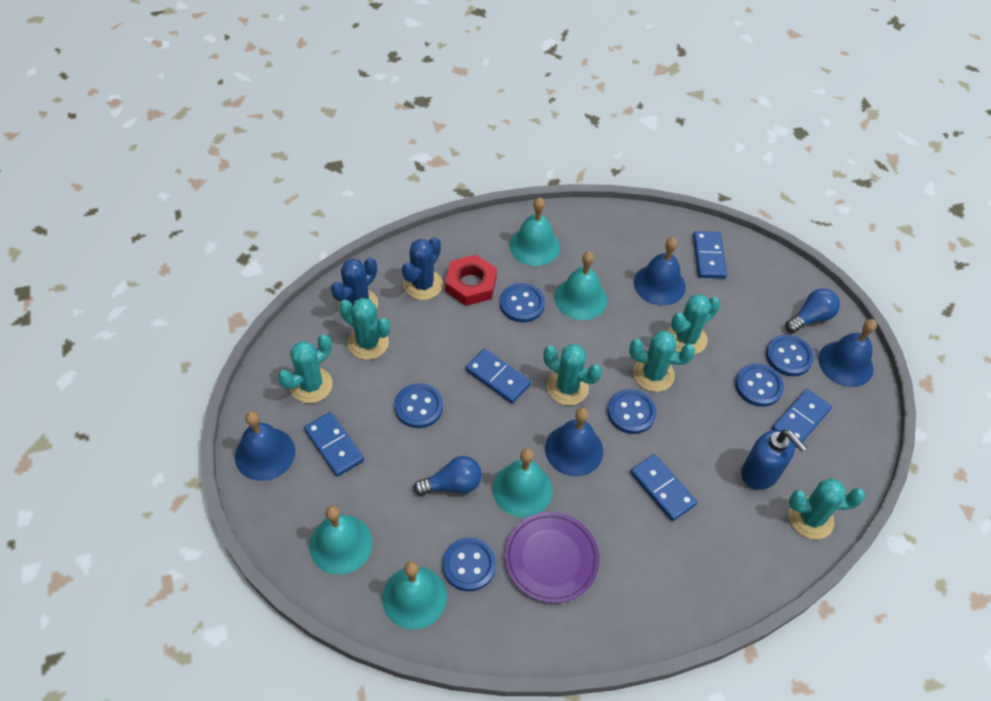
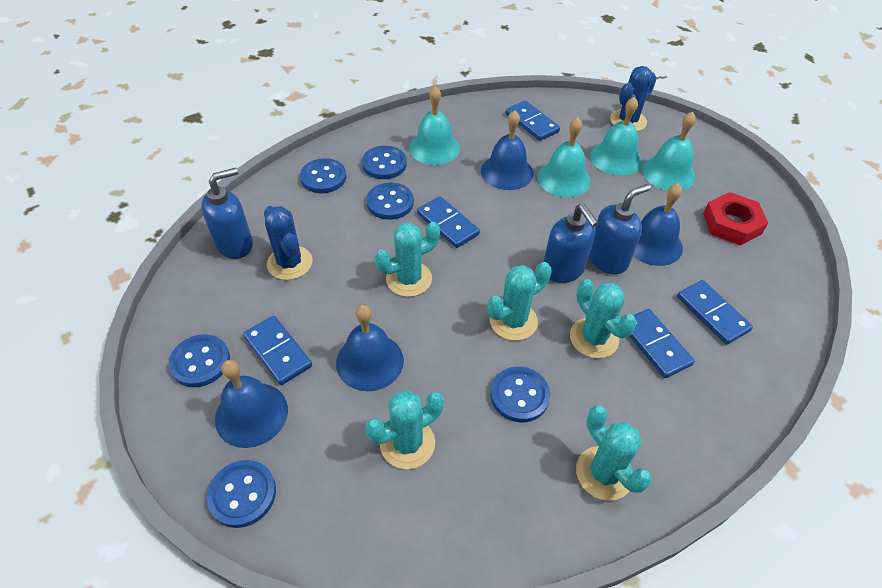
blue light bulb: 2 -> 0
blue soap dispenser: 1 -> 3
purple plate: 1 -> 0
turquoise bell: 5 -> 4
turquoise cactus: 6 -> 5

